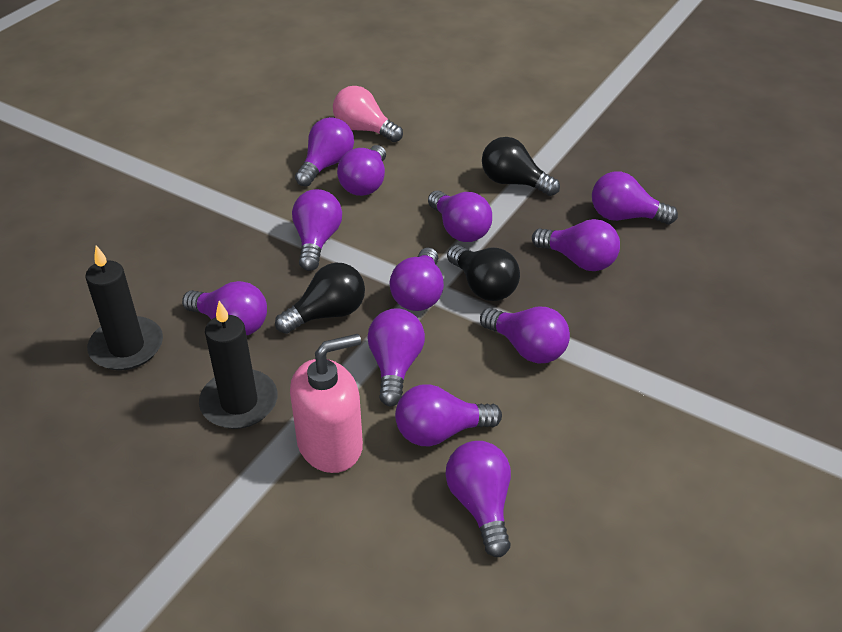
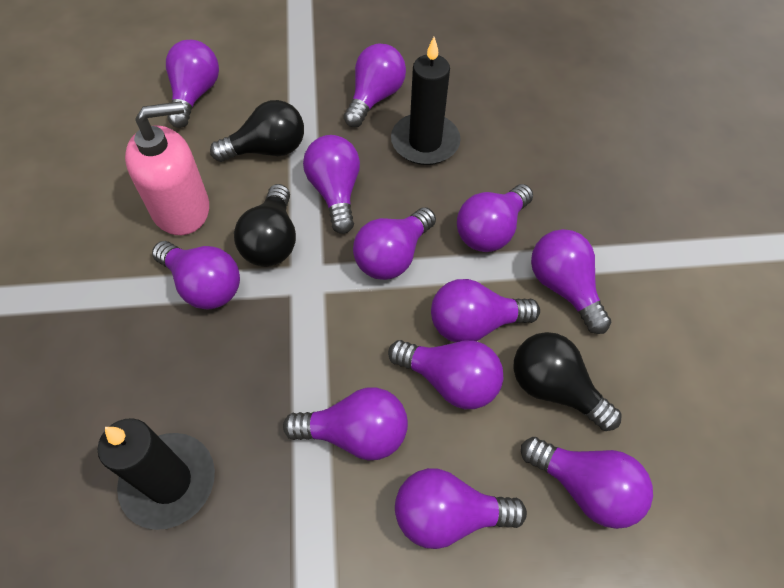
pink light bulb: 1 -> 0

